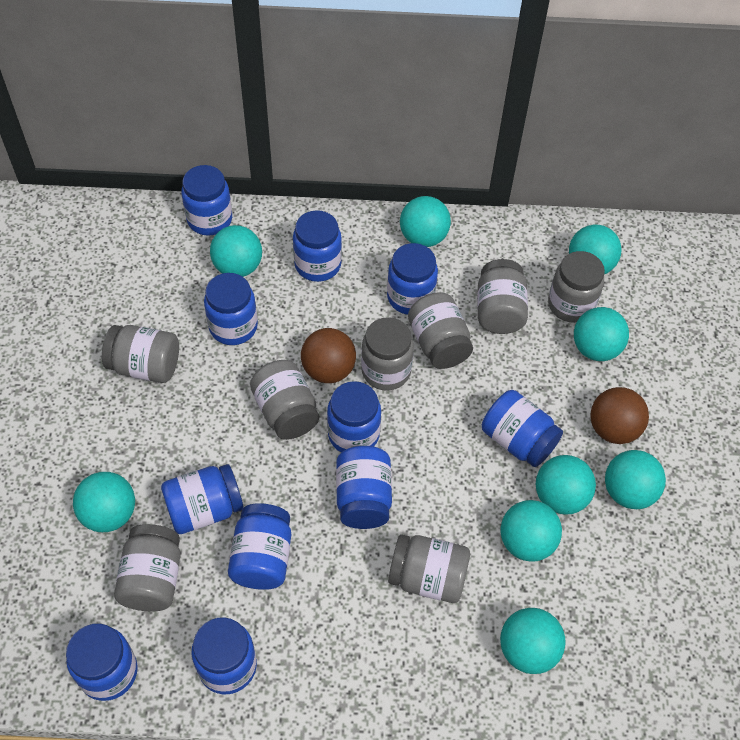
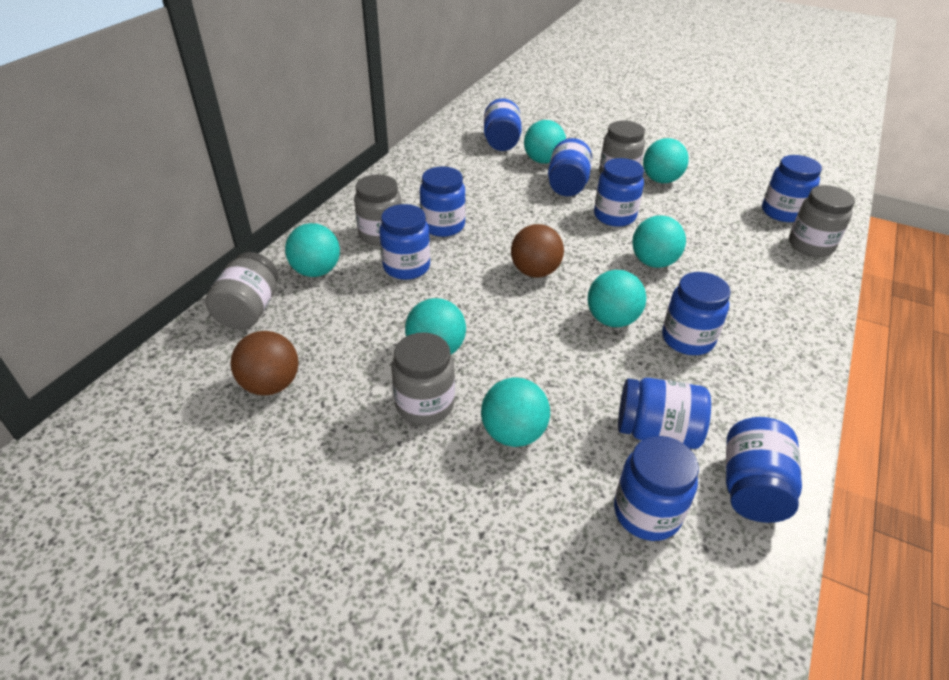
blue jar: 11 -> 10
grey jar: 8 -> 5
turquoise ball: 9 -> 7

